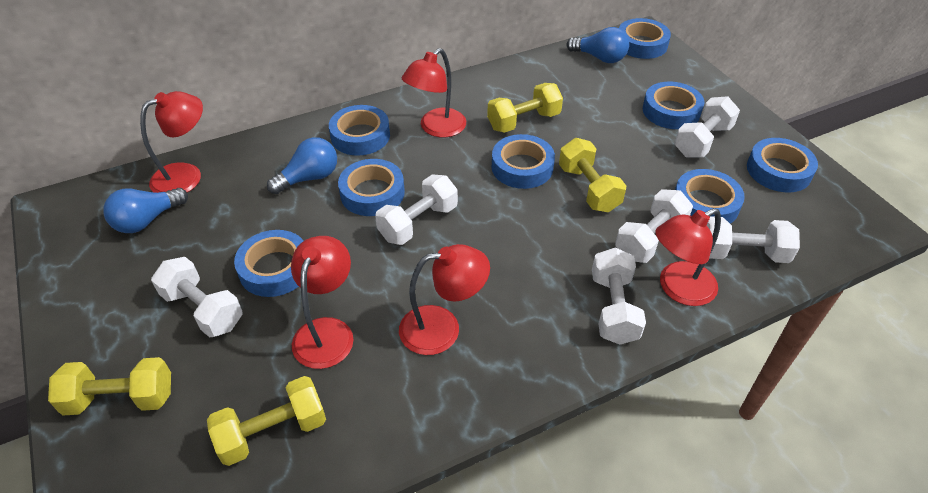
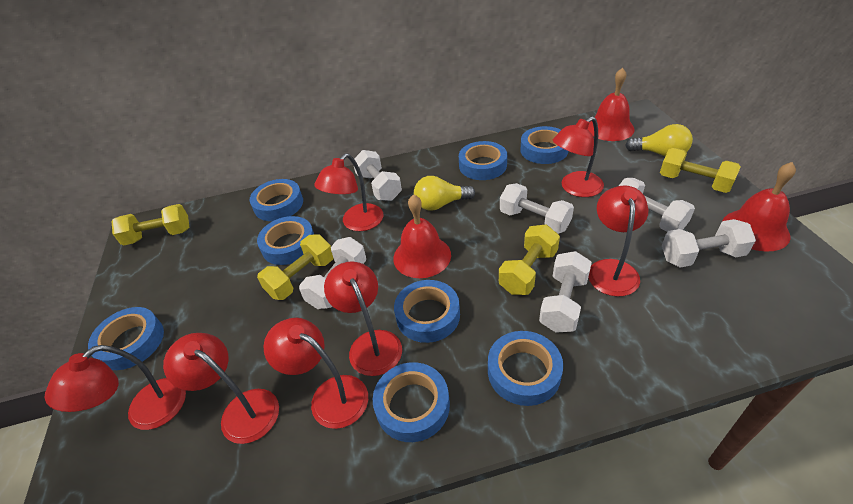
blue light bulb: 3 -> 0
red bell: 0 -> 3
red lamp: 5 -> 7
yellow light bulb: 0 -> 2

